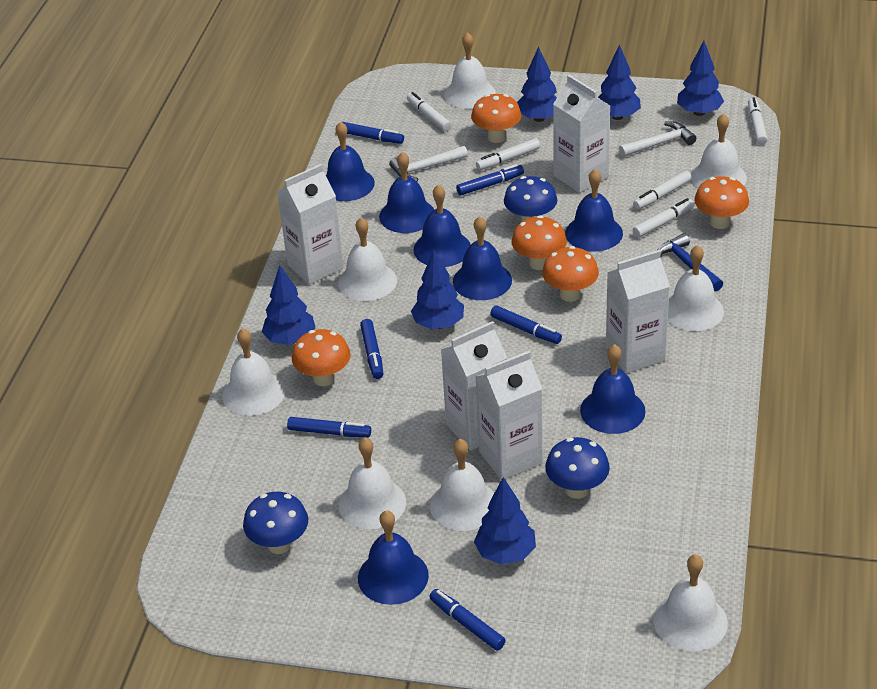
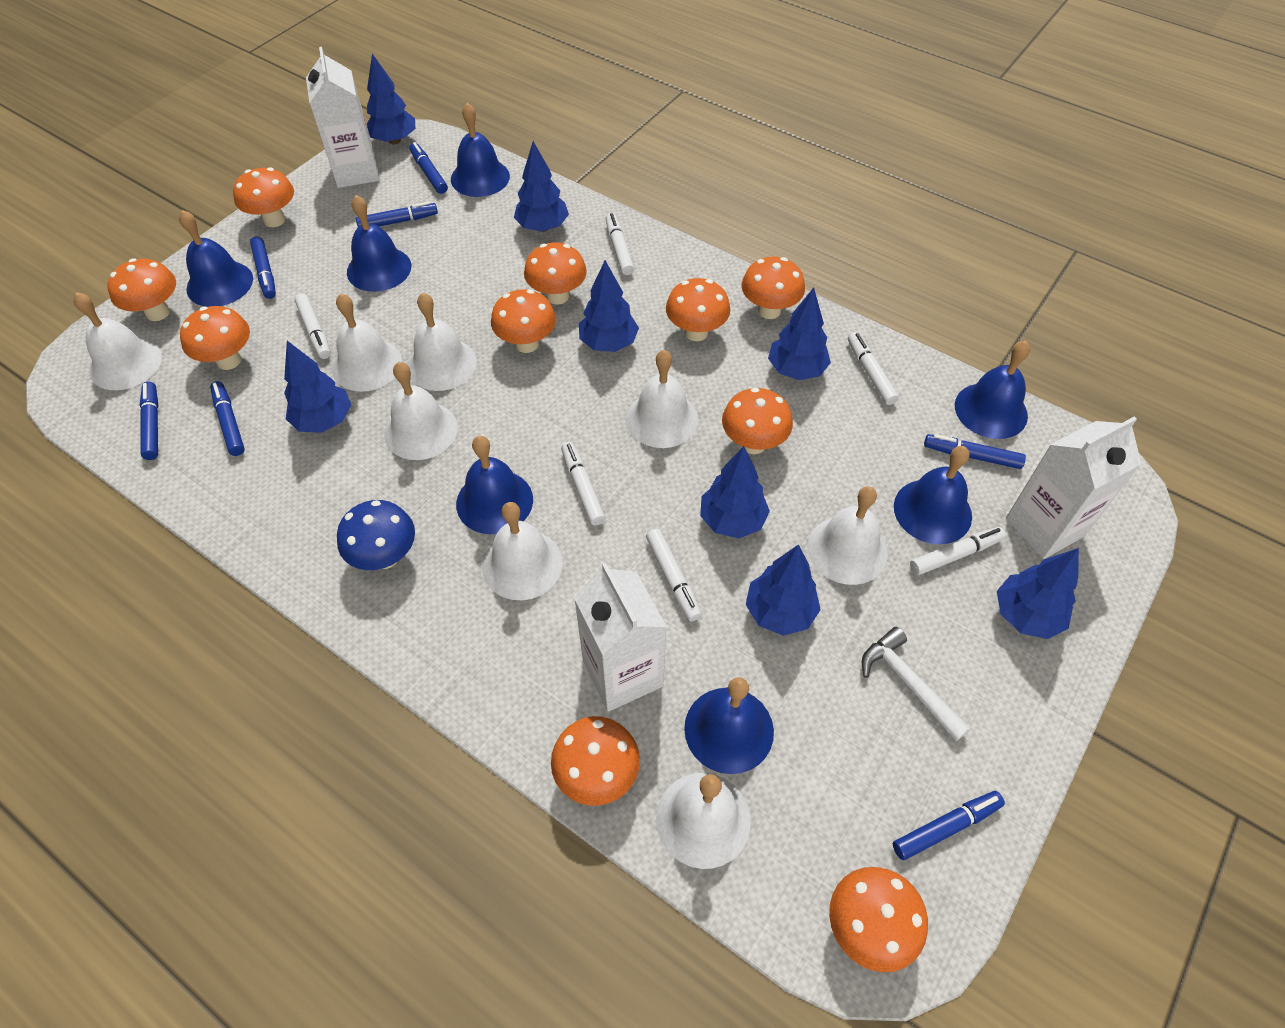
blue hammer: 1 -> 0
blue marker: 6 -> 7
blue mushroom: 3 -> 1
blue tree: 6 -> 8
orange mushroom: 5 -> 10
white carton: 5 -> 3
white hammer: 2 -> 1
white marker: 5 -> 6

